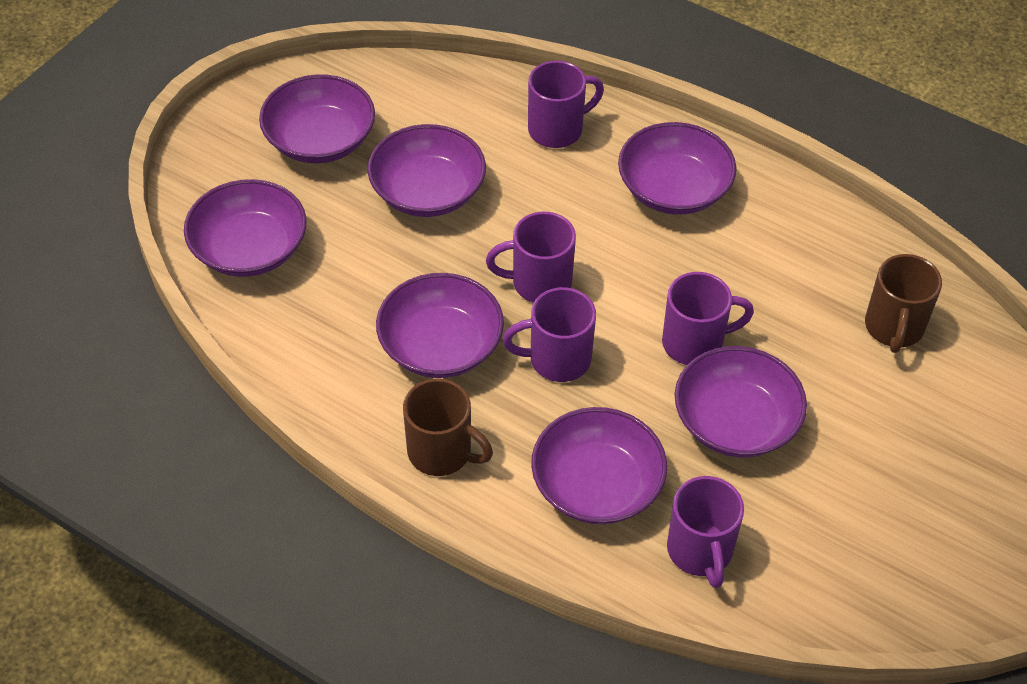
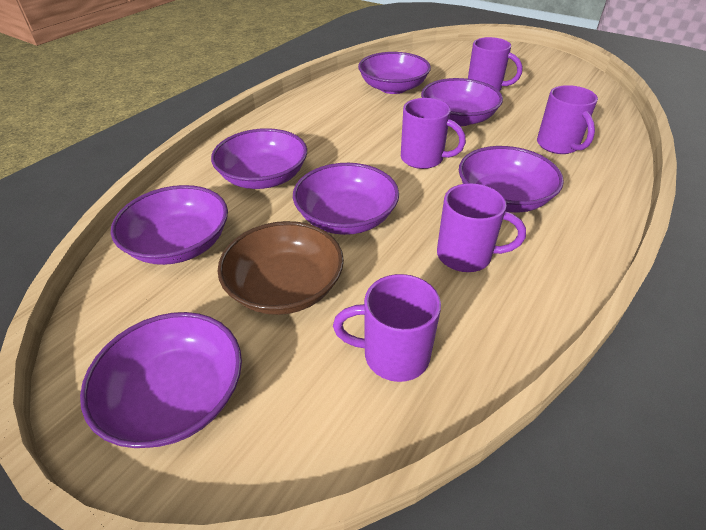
brown bowl: 0 -> 1
brown mug: 2 -> 0

